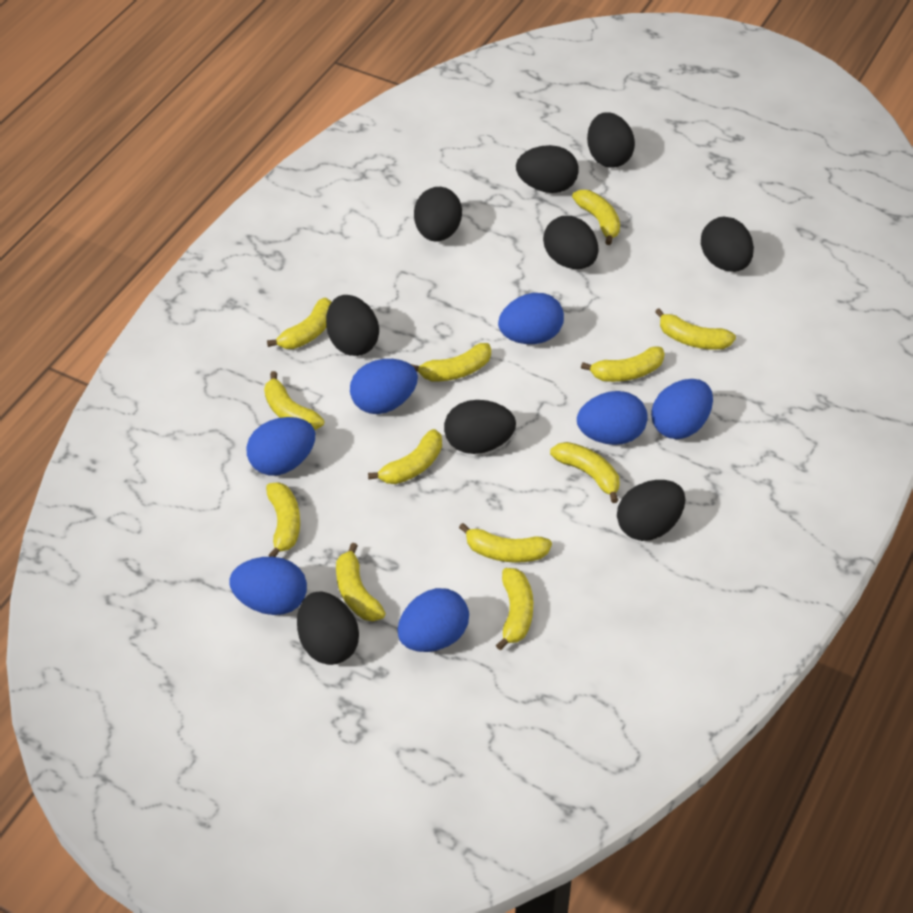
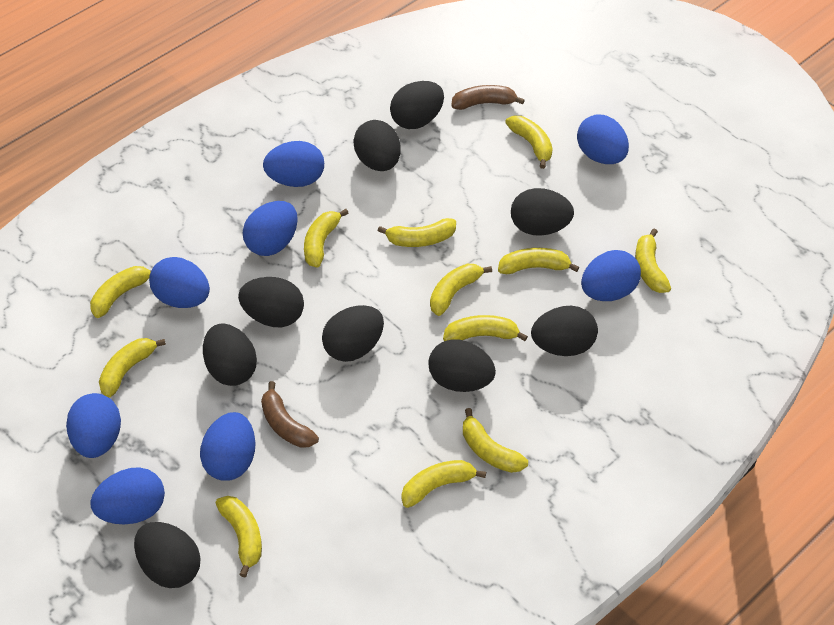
blue egg: 7 -> 8
brown banana: 0 -> 2

